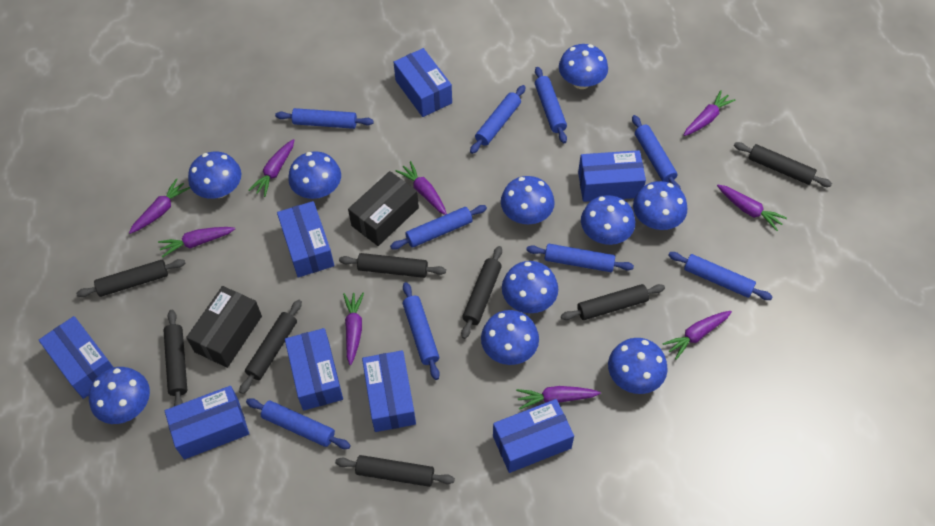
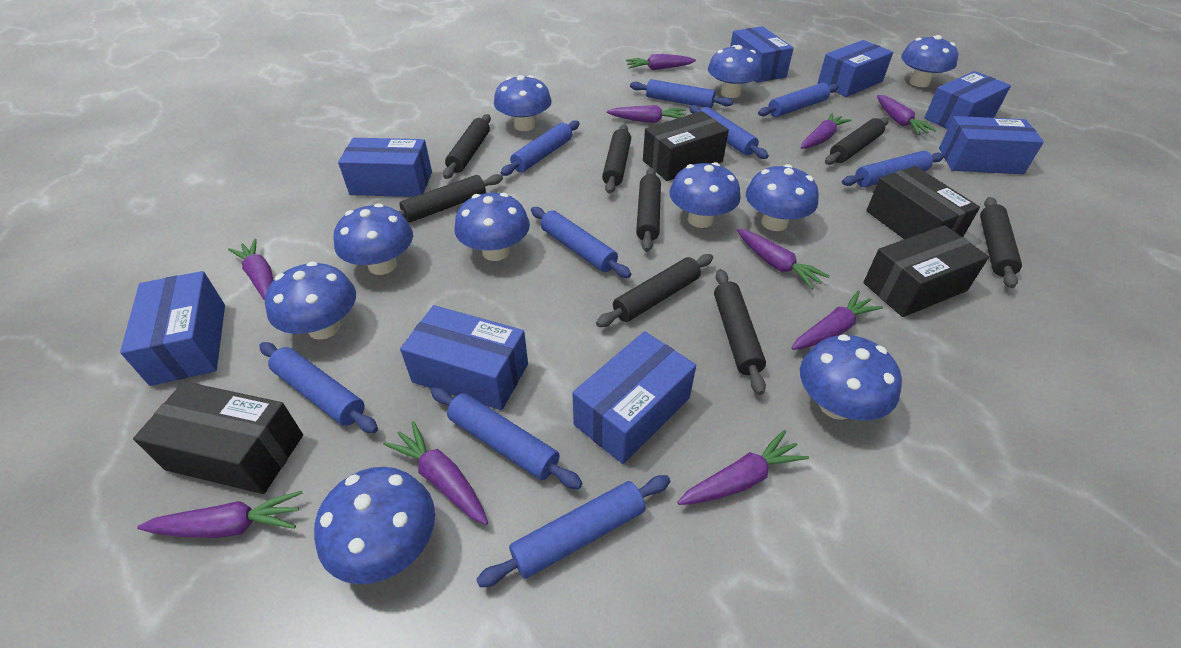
black box: 2 -> 4
purple carrot: 9 -> 10

